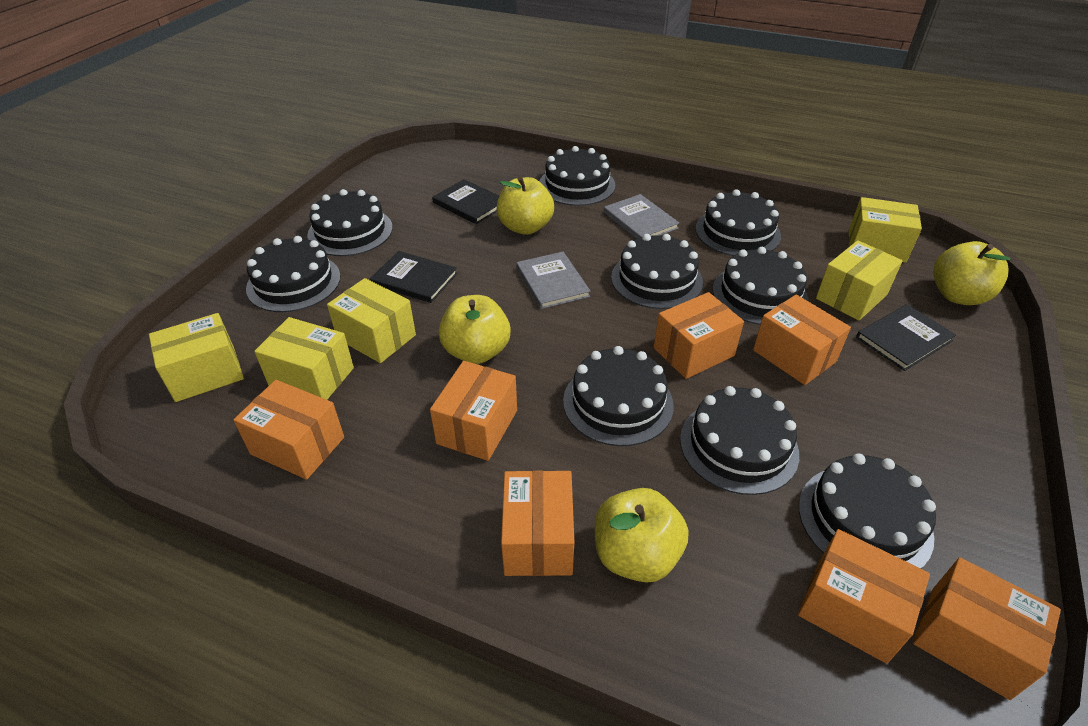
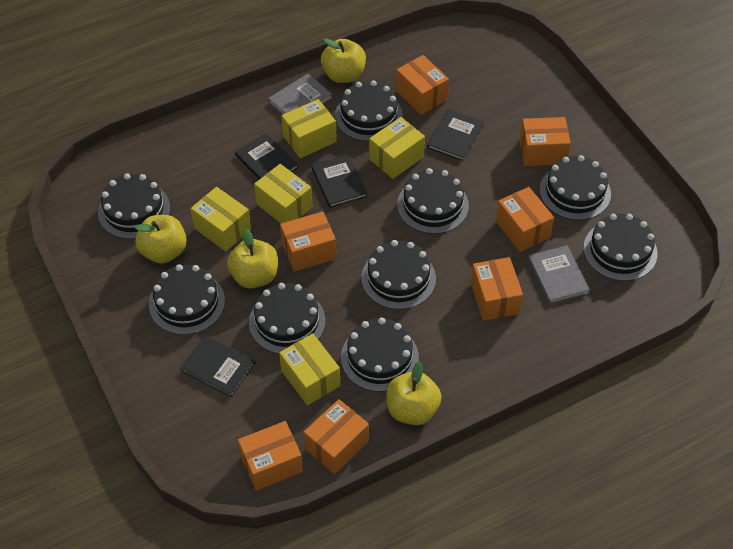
black book: 3 -> 4

